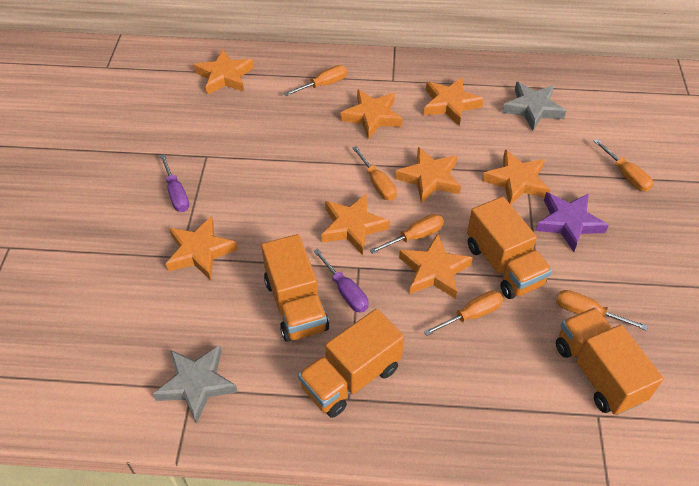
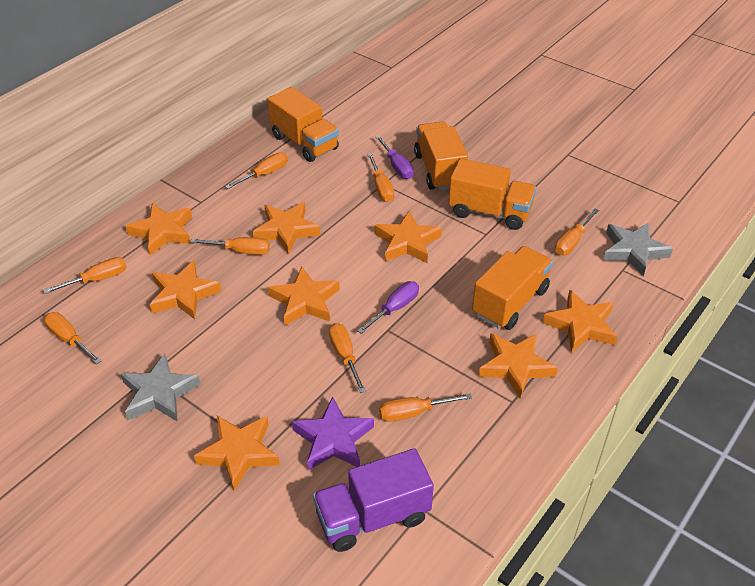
orange screwdriver: 6 -> 8
purple truck: 0 -> 1

